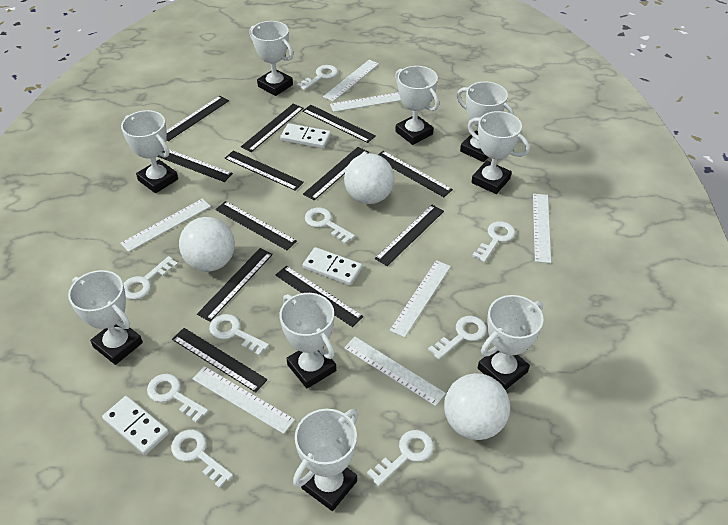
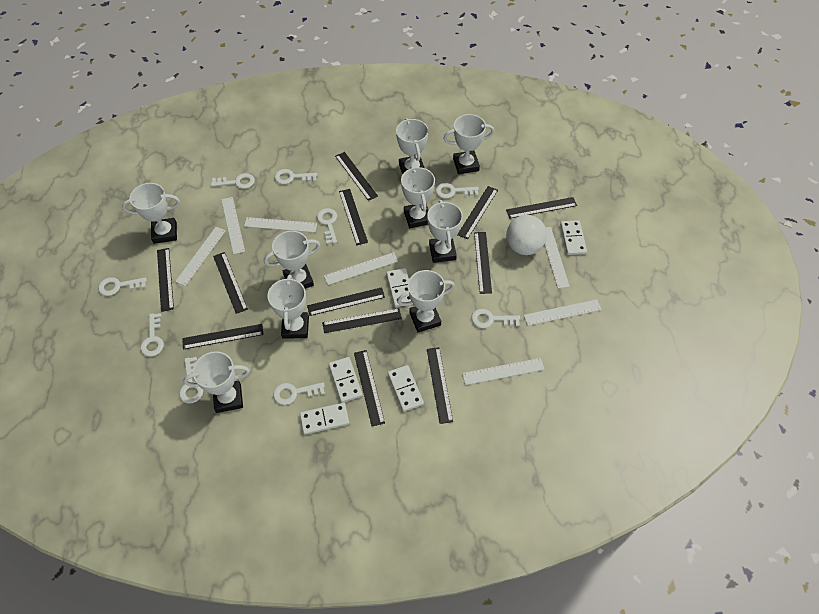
white ball: 3 -> 1
white domino: 3 -> 5

